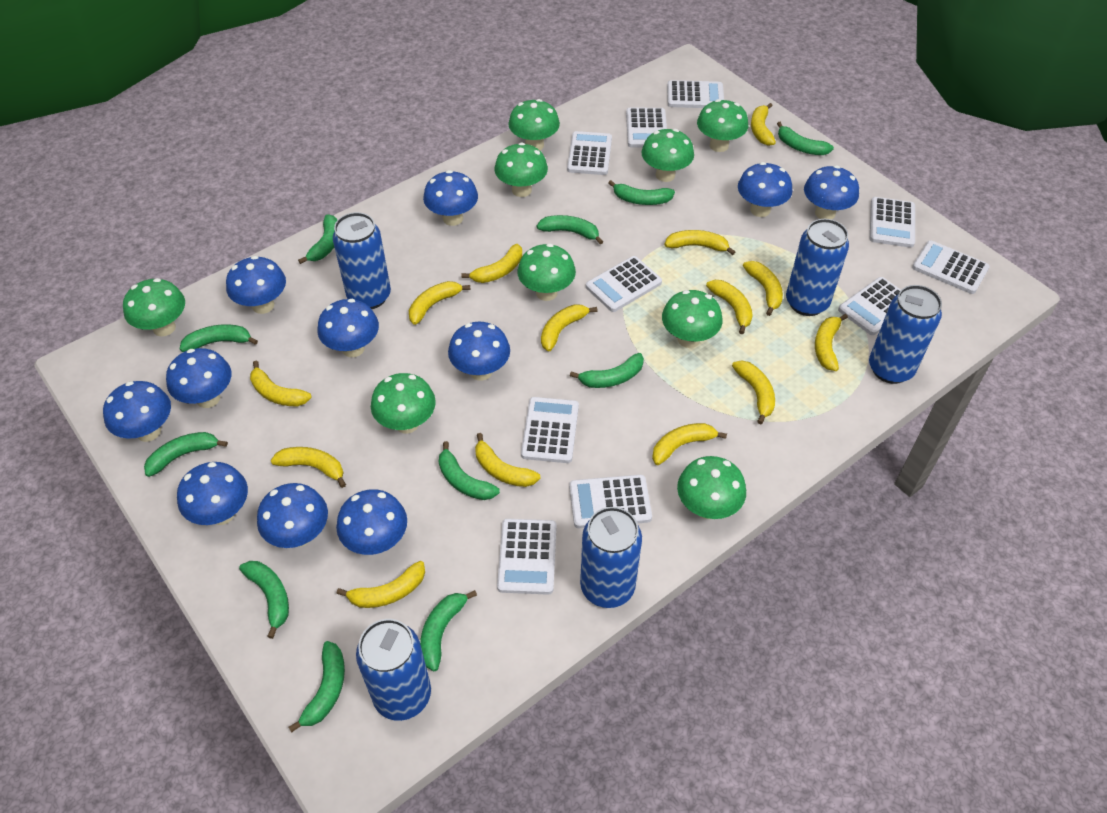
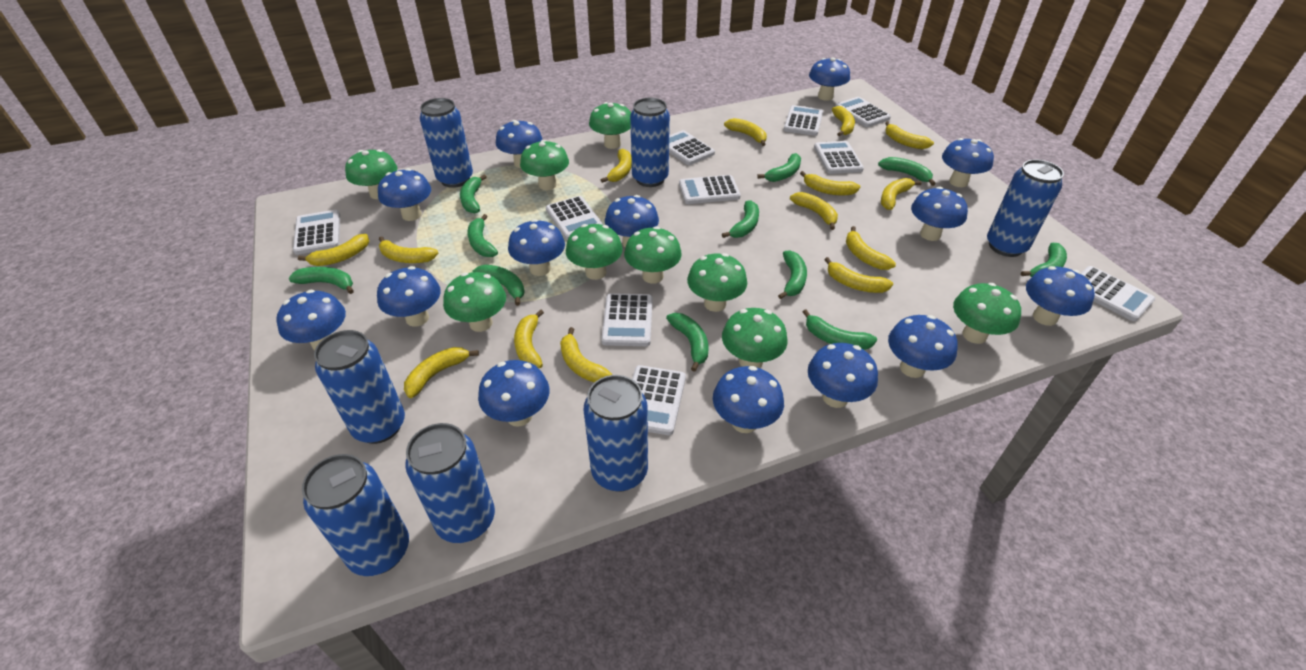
blue can: 5 -> 7
blue mushroom: 11 -> 14

